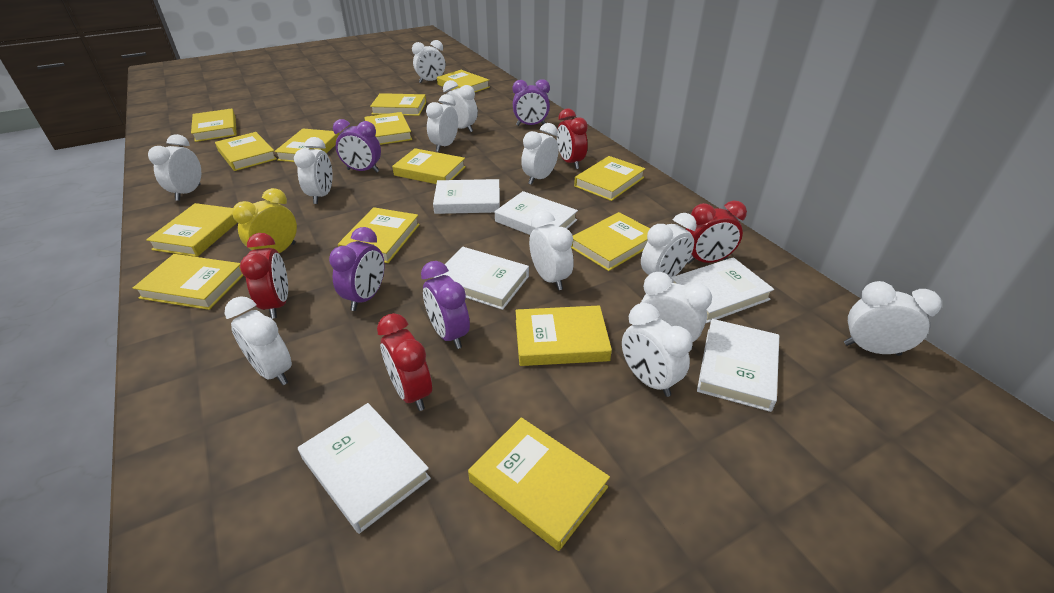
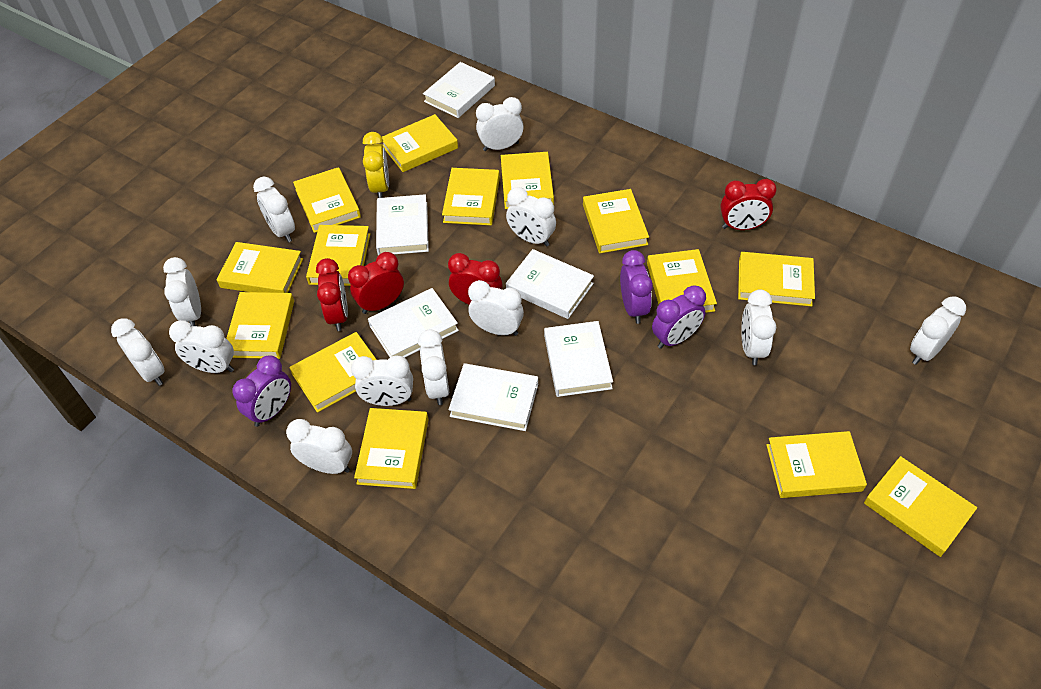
purple clock: 4 -> 3

